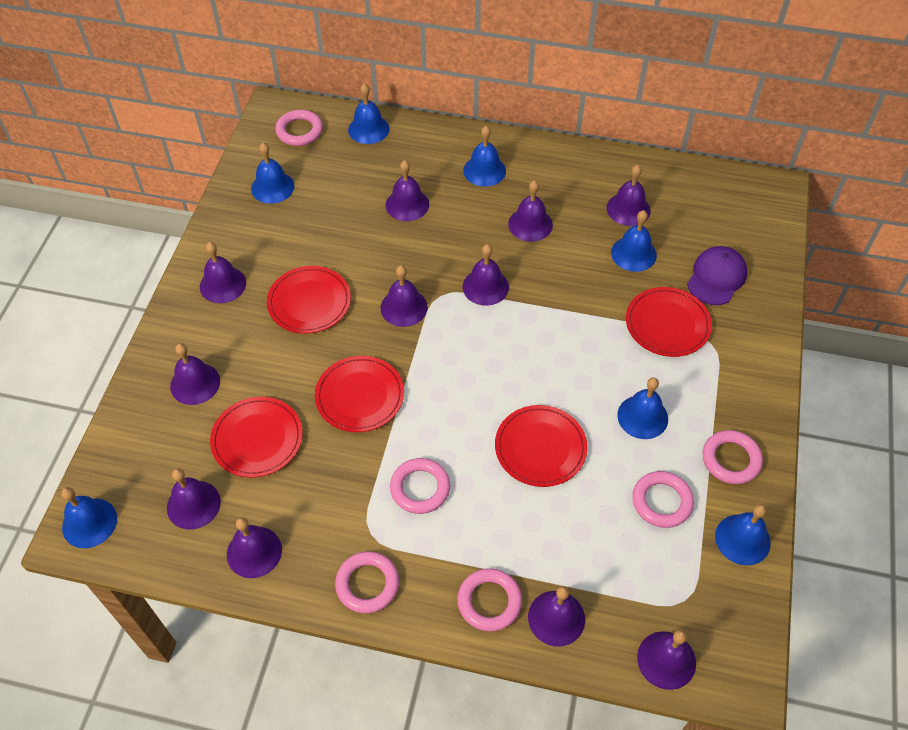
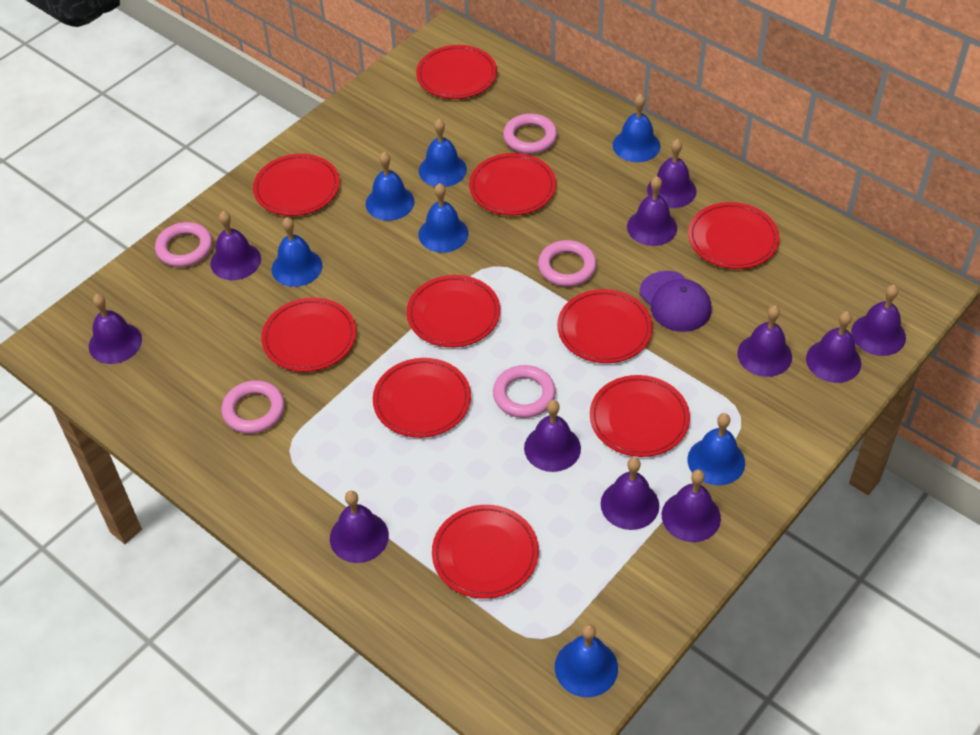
pink ring: 6 -> 5
red plate: 5 -> 10

